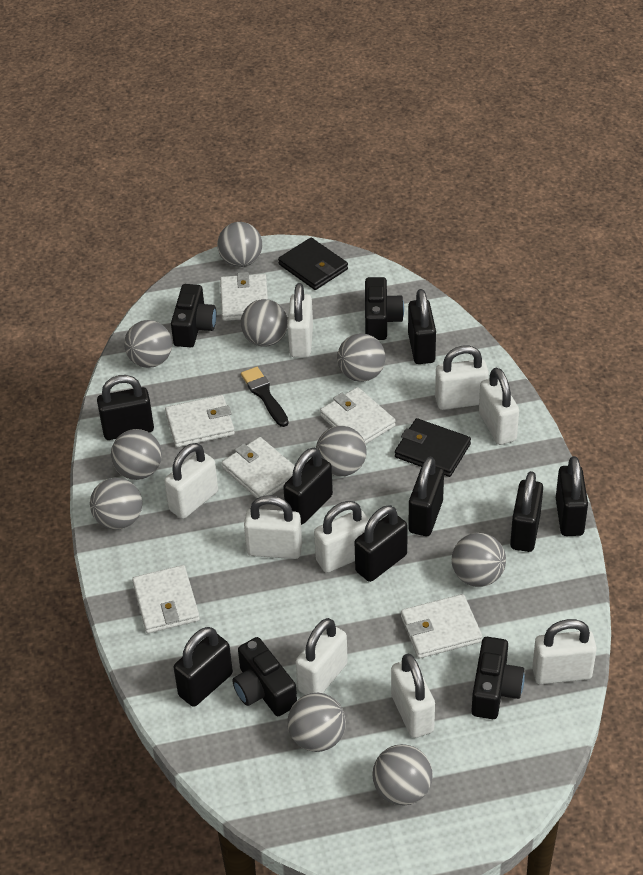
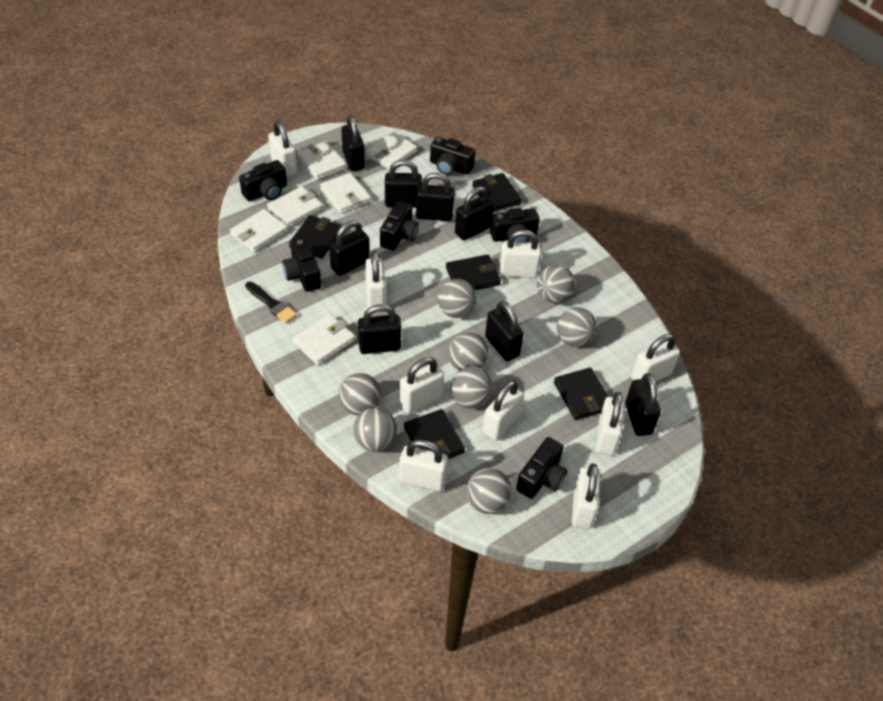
black camera: 4 -> 6
black wallet: 2 -> 5
grey ball: 10 -> 8

